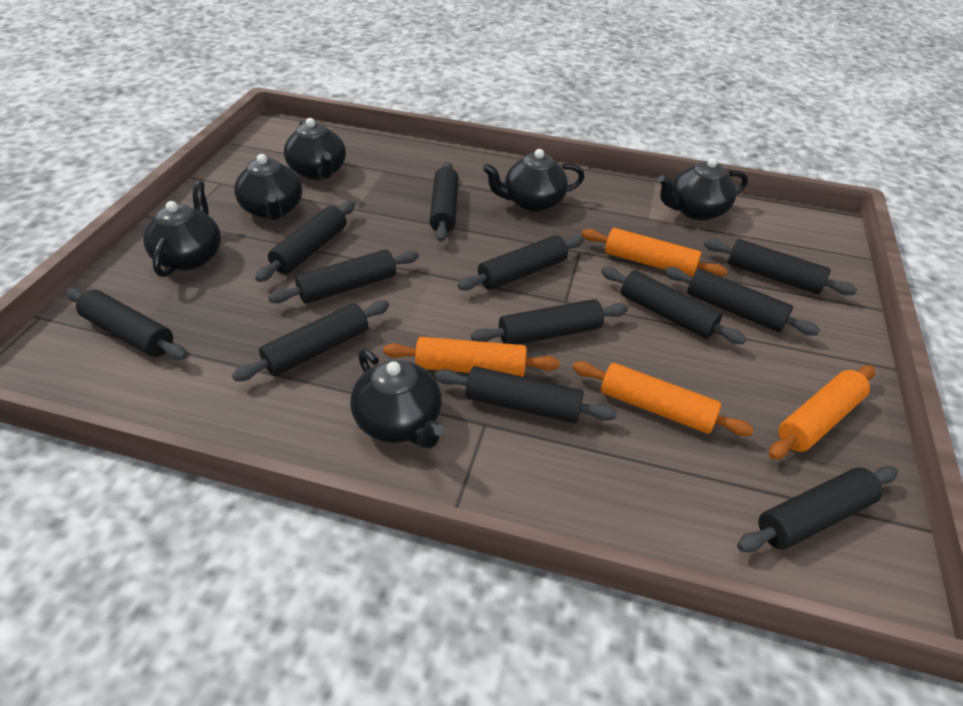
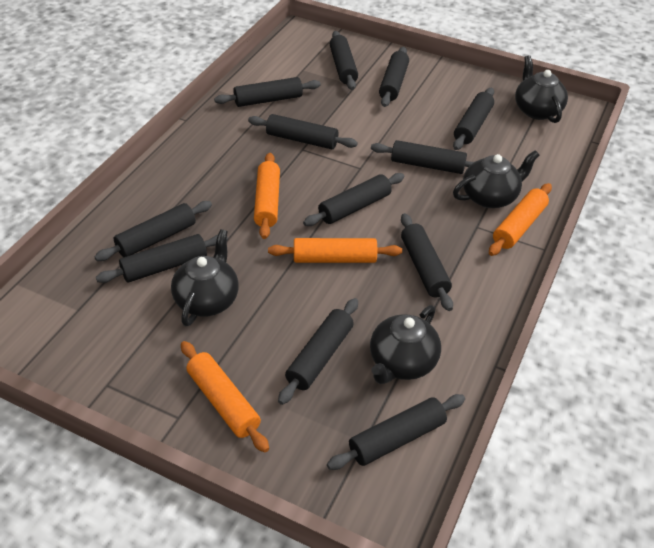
black teapot: 6 -> 4

